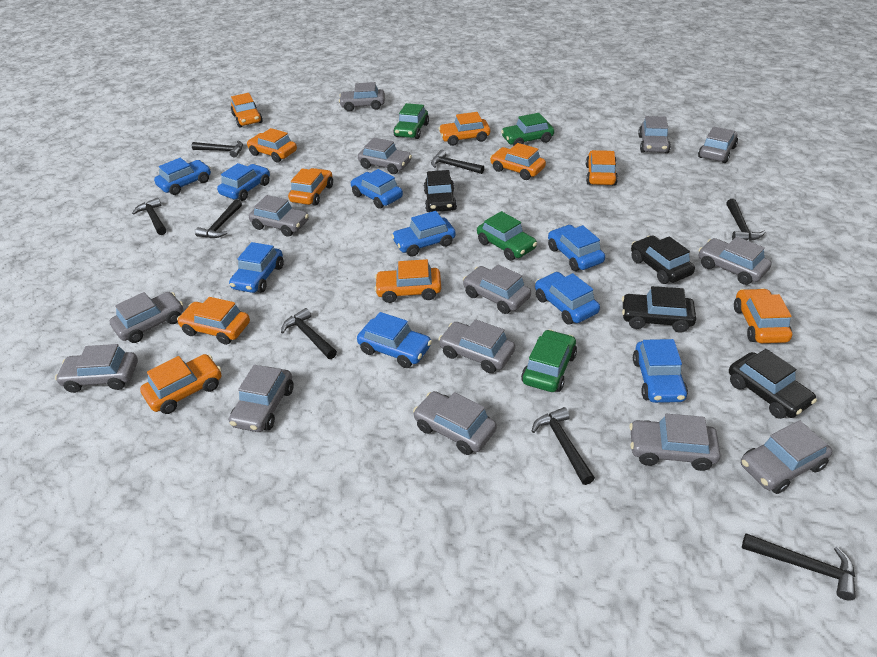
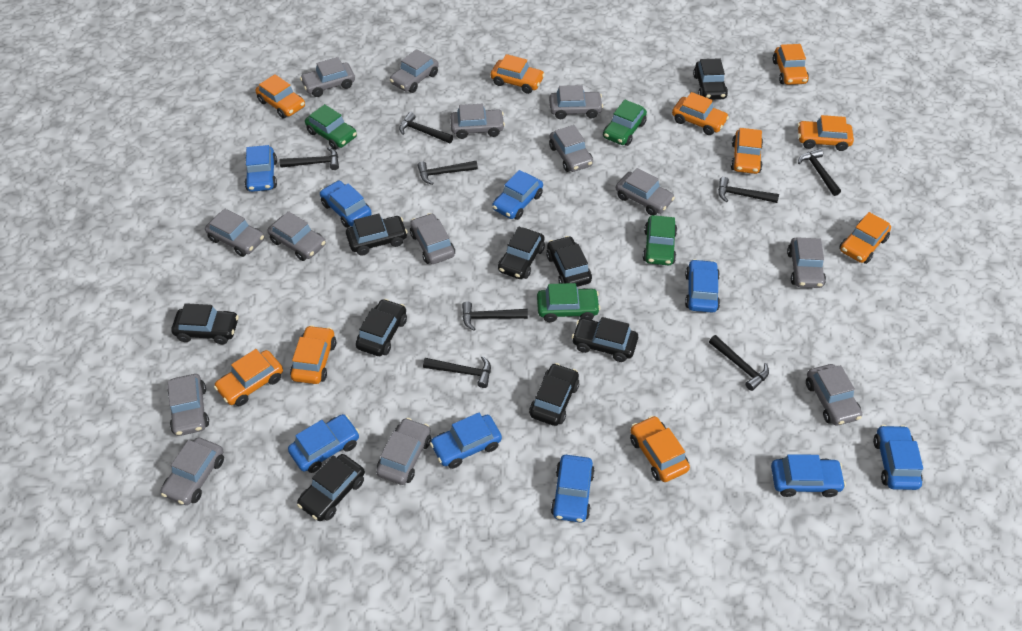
black car: 4 -> 9

